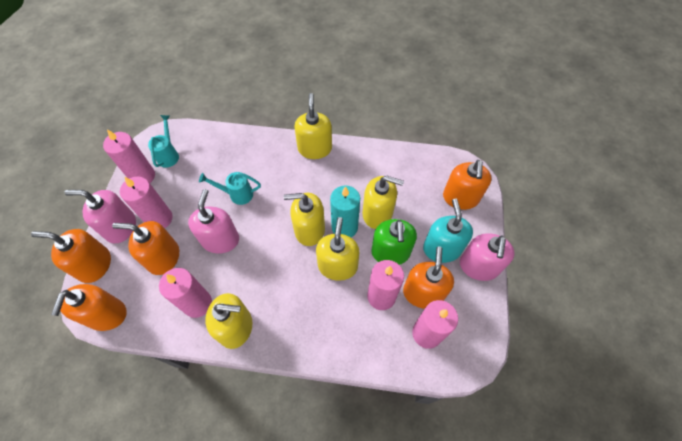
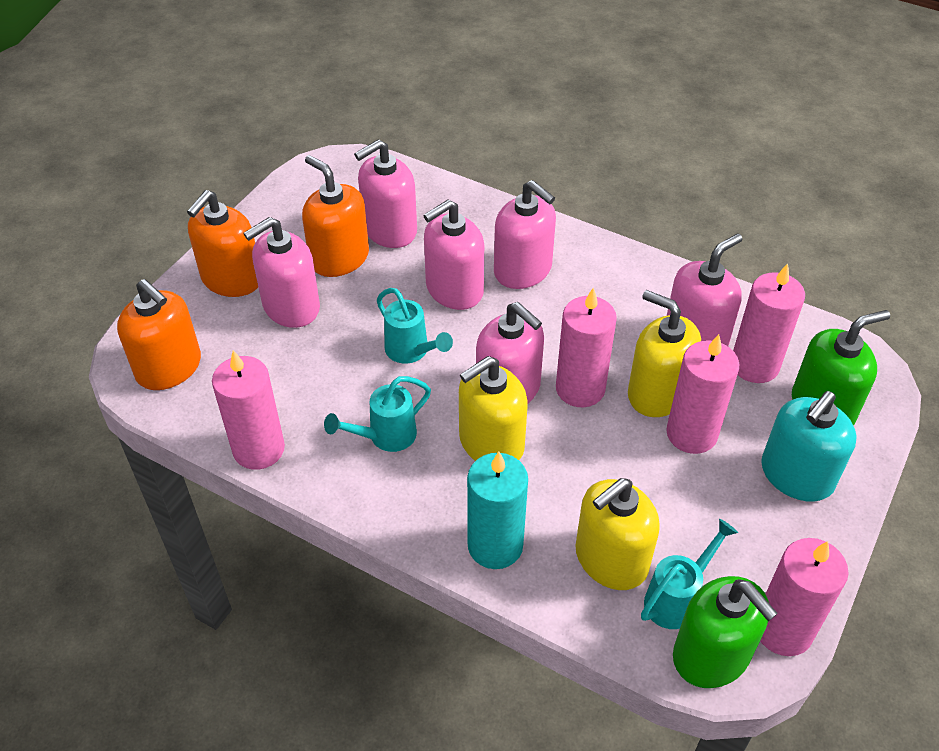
green soap dispenser: 1 -> 2
orange soap dispenser: 5 -> 3
pink soap dispenser: 3 -> 6
turquoise watering can: 2 -> 3
yellow soap dispenser: 5 -> 3

